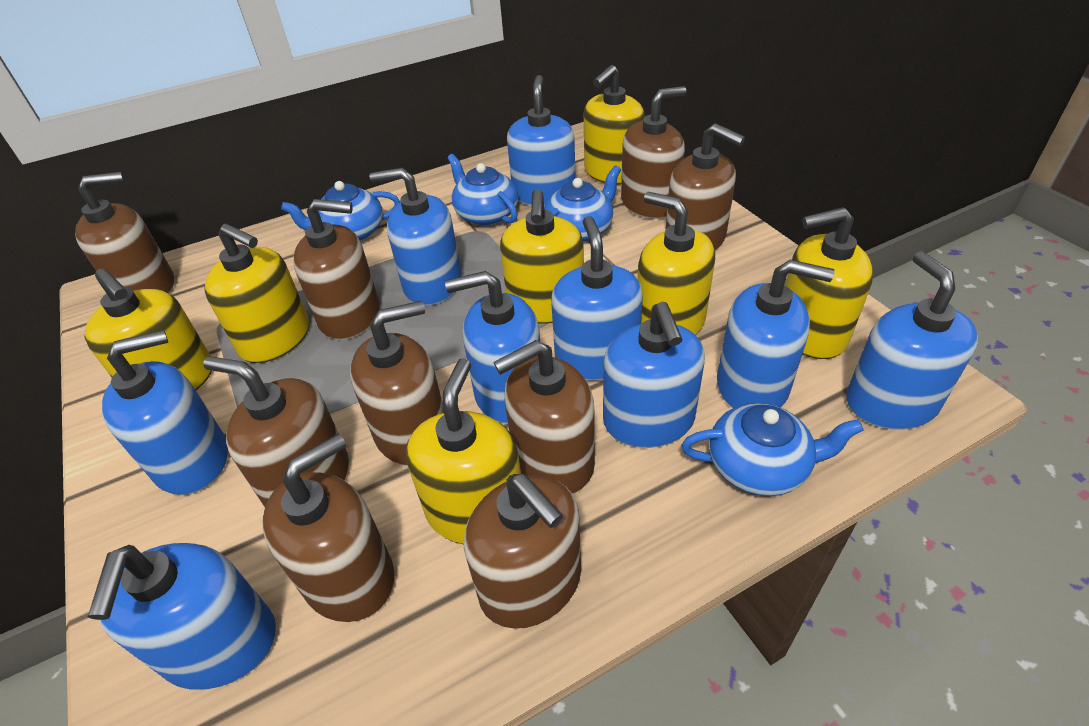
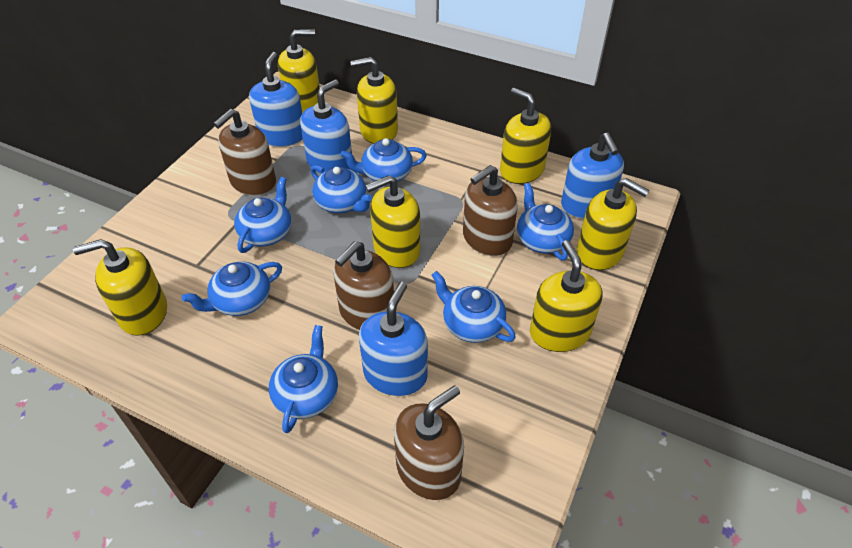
blue soap dispenser: 9 -> 4
blue teapot: 4 -> 7
brown soap dispenser: 9 -> 4

